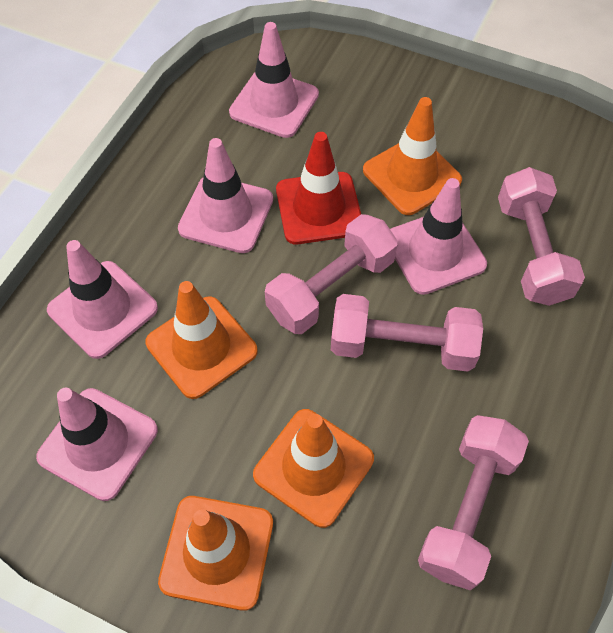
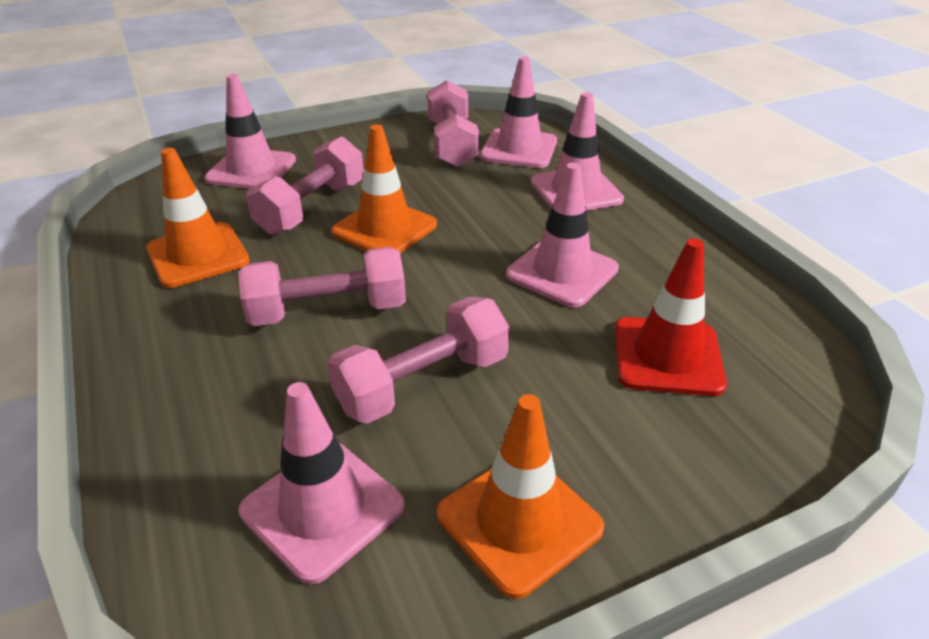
orange traffic cone: 4 -> 3

